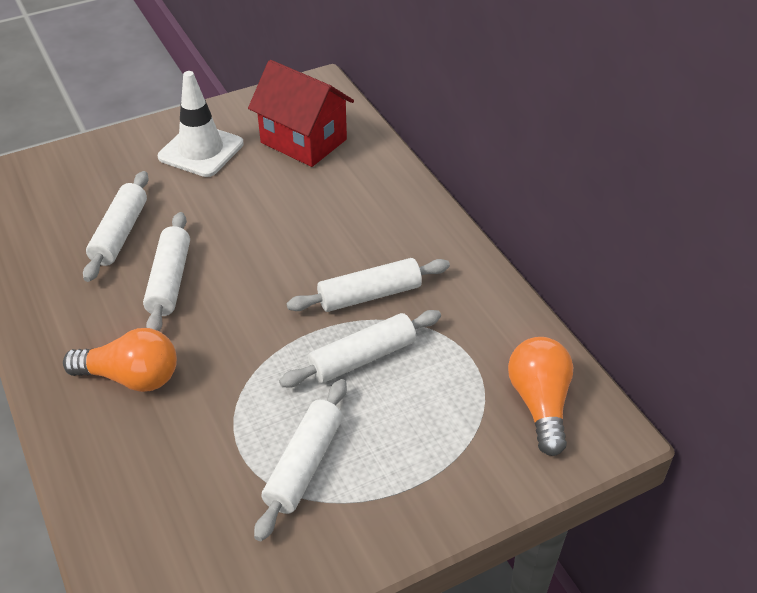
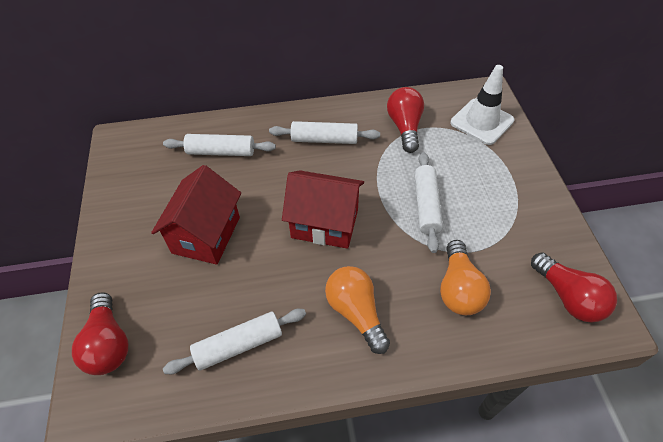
red house: 1 -> 2
red light bulb: 0 -> 3
white rolling pin: 5 -> 4

